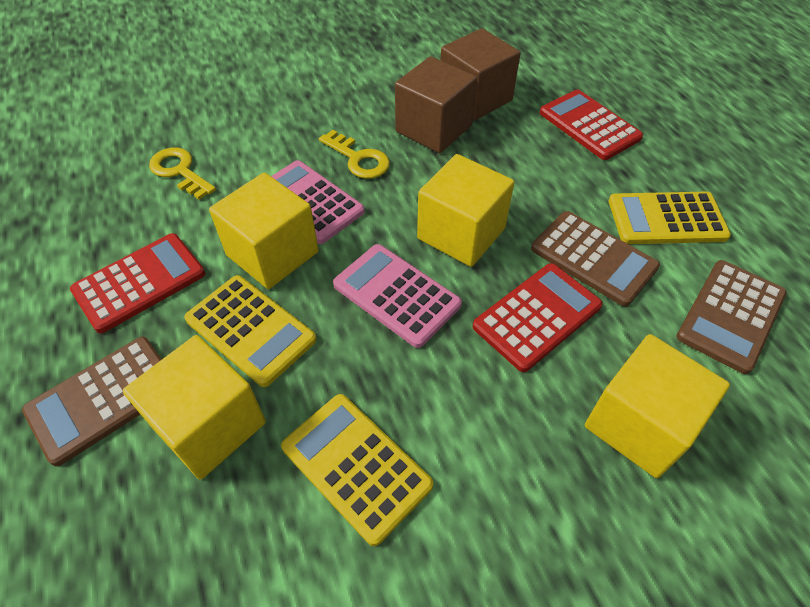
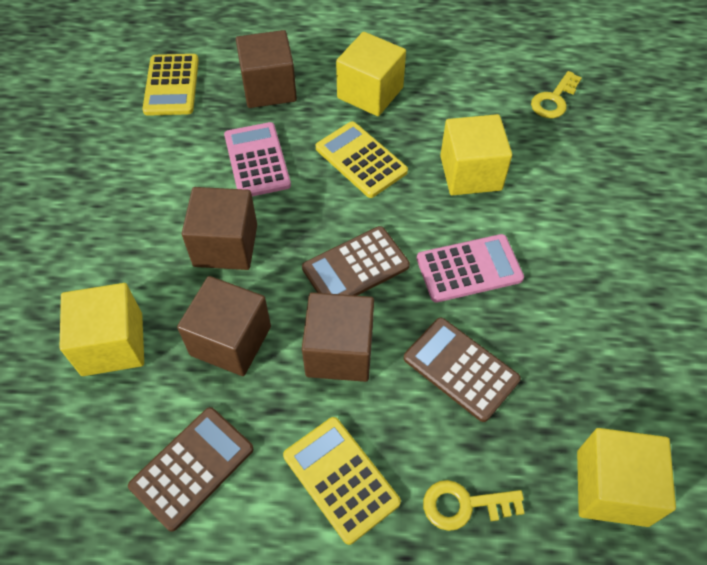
brown cube: 2 -> 4
red calculator: 3 -> 0

